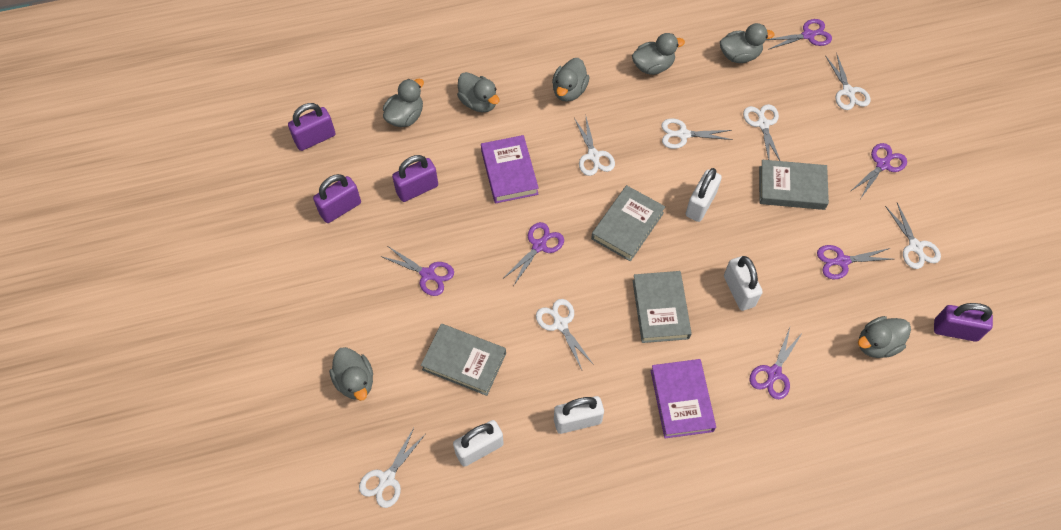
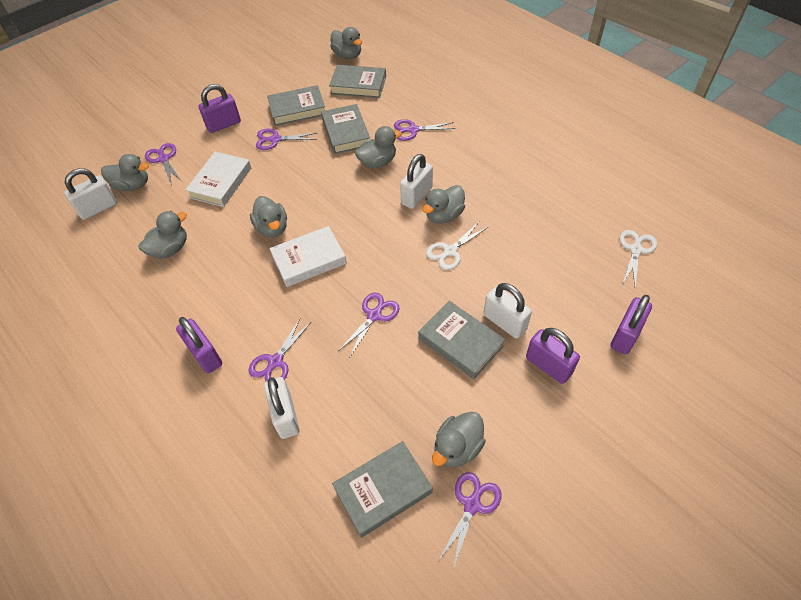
grey book: 4 -> 5
purple book: 2 -> 0
white book: 0 -> 2
white scissors: 7 -> 2

